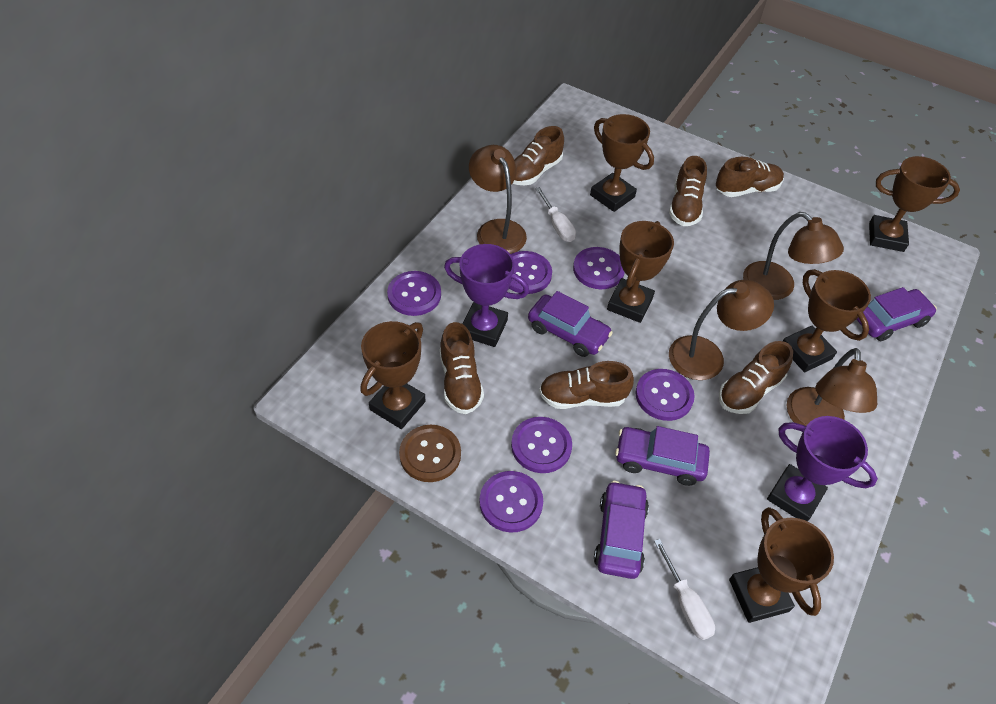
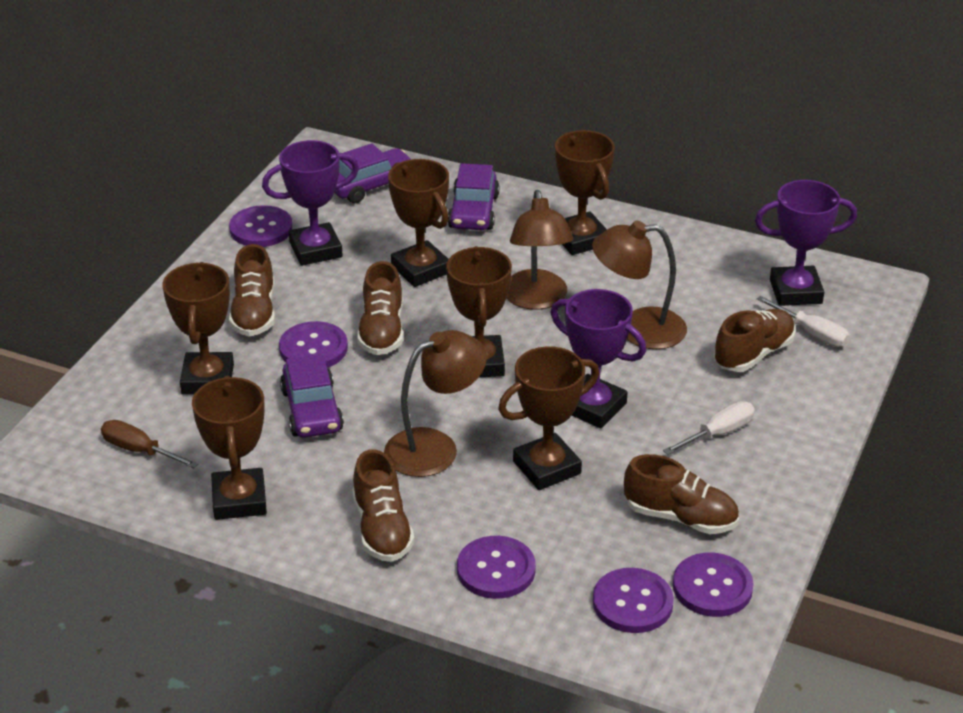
brown button: 1 -> 0
brown lamp: 4 -> 3
brown screwdriver: 0 -> 1
brown shoe: 6 -> 5
purple button: 6 -> 5
purple car: 4 -> 3
purple trophy: 2 -> 3

